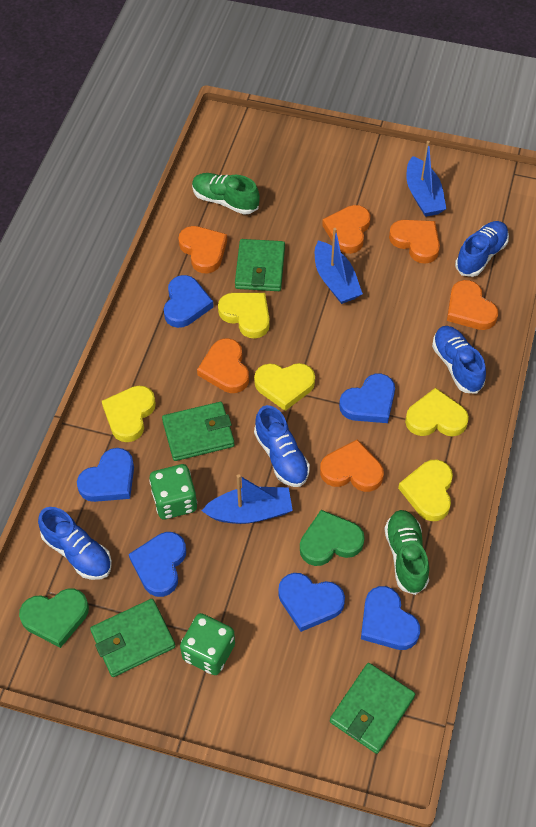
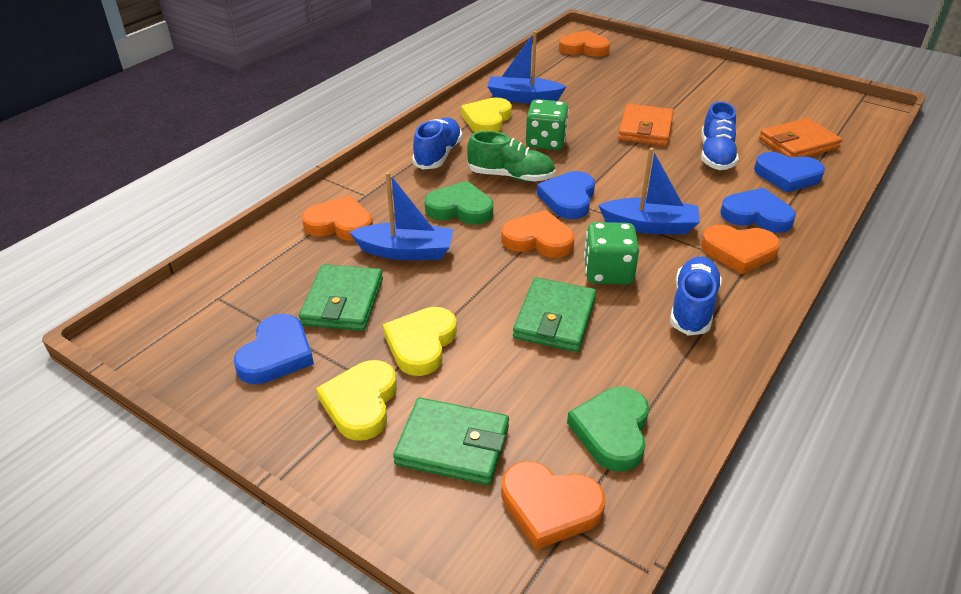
blue heart: 6 -> 4
blue shoe: 4 -> 3
green shoe: 2 -> 1
green wallet: 4 -> 3
orange heart: 6 -> 5
orange wallet: 0 -> 2
yellow heart: 5 -> 3

